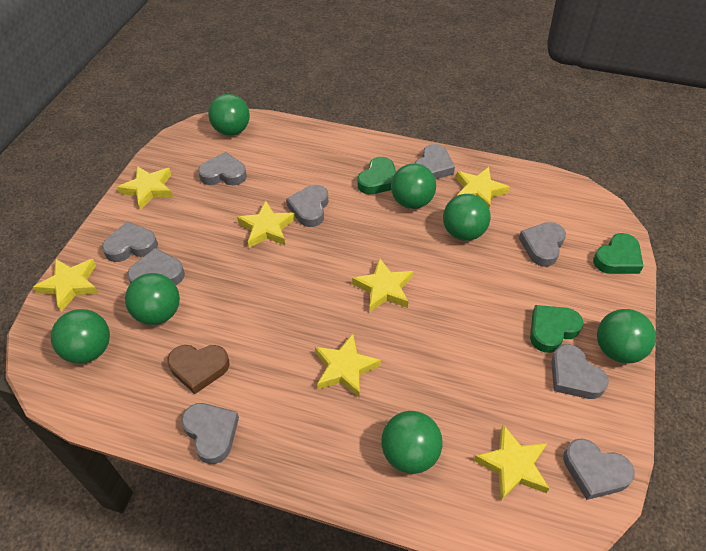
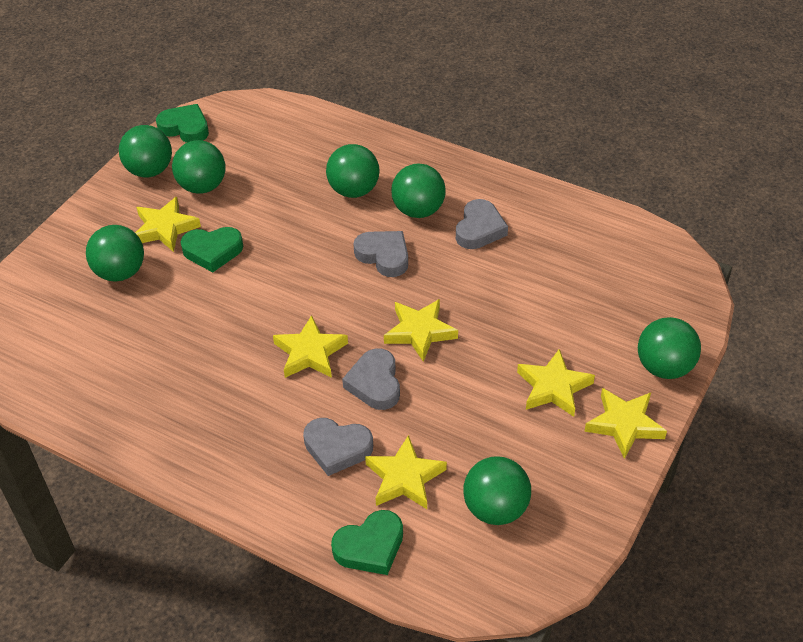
brown heart: 1 -> 0
grey heart: 9 -> 4
yellow star: 7 -> 6

